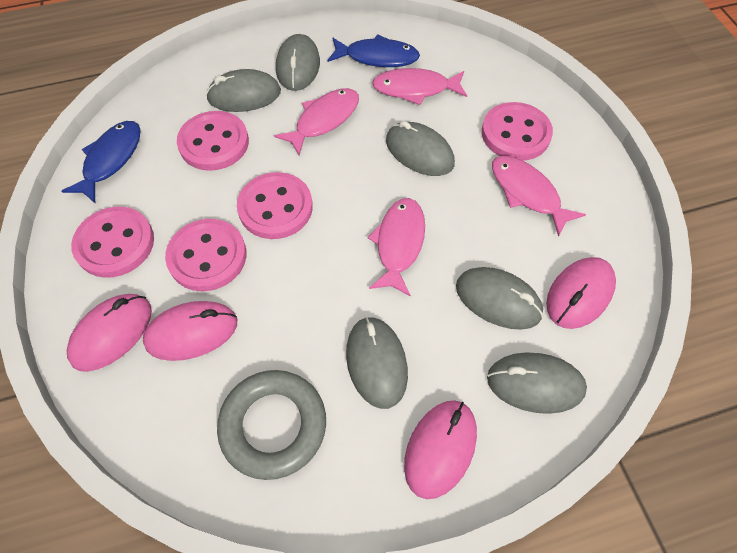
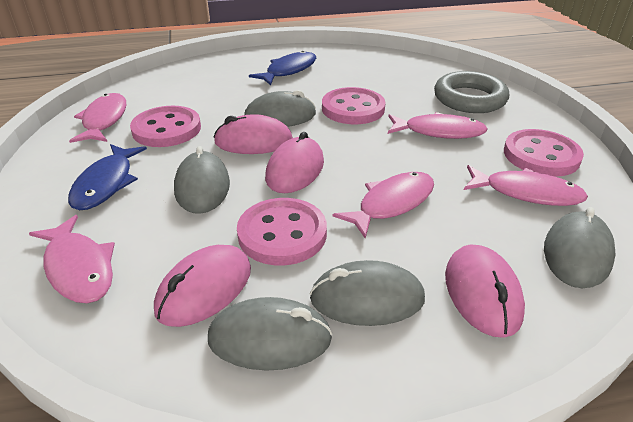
grey mouse: 6 -> 5
pink button: 5 -> 4
pink fish: 4 -> 5

